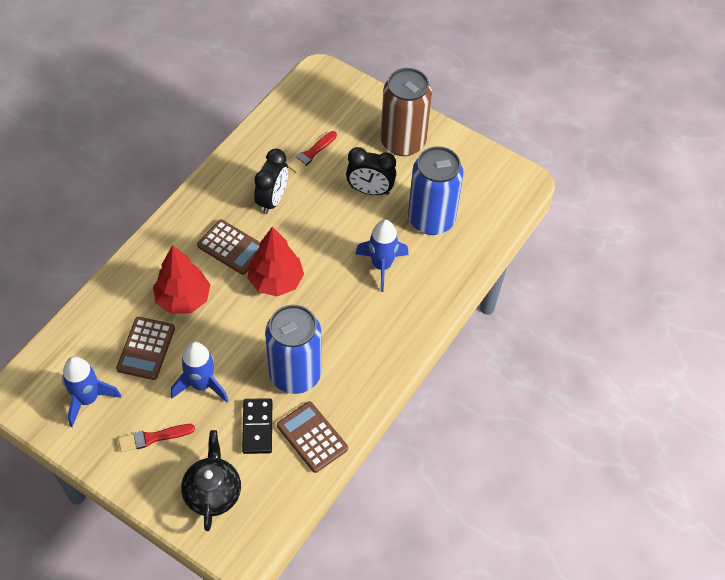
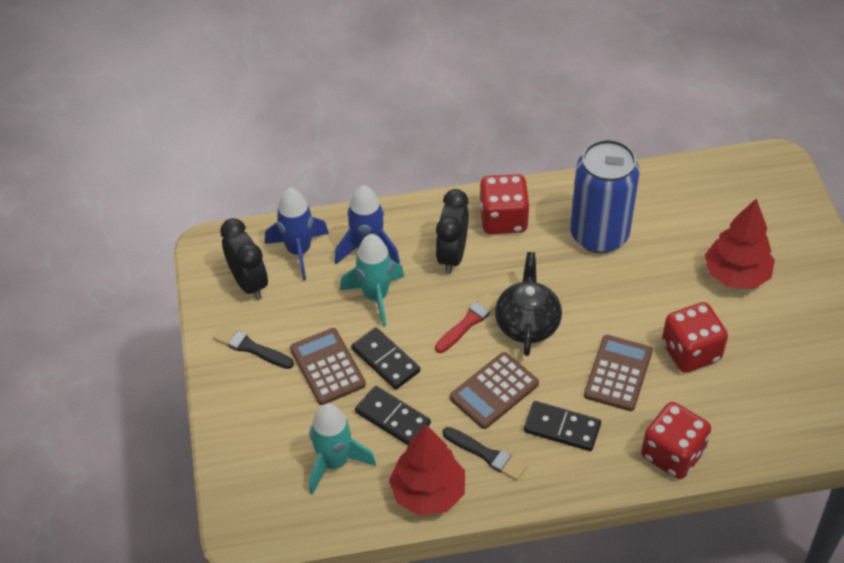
black brush: 0 -> 2
black domino: 1 -> 3
blue can: 2 -> 1
blue rocket: 3 -> 2
brown can: 1 -> 0
red brush: 2 -> 1
red dice: 0 -> 3
turquoise rocket: 0 -> 2

